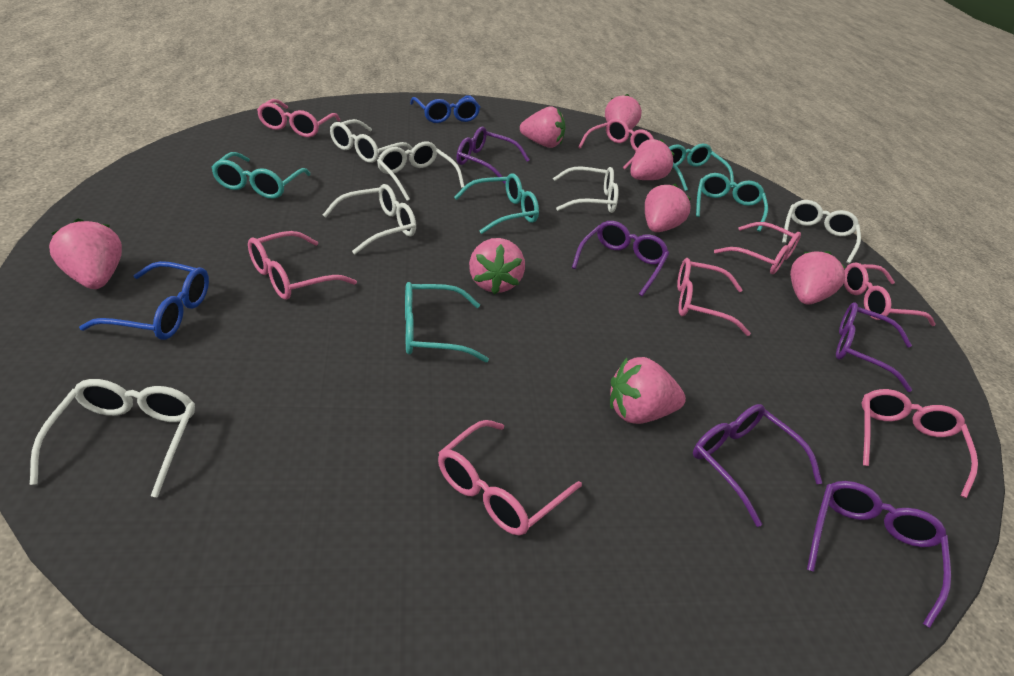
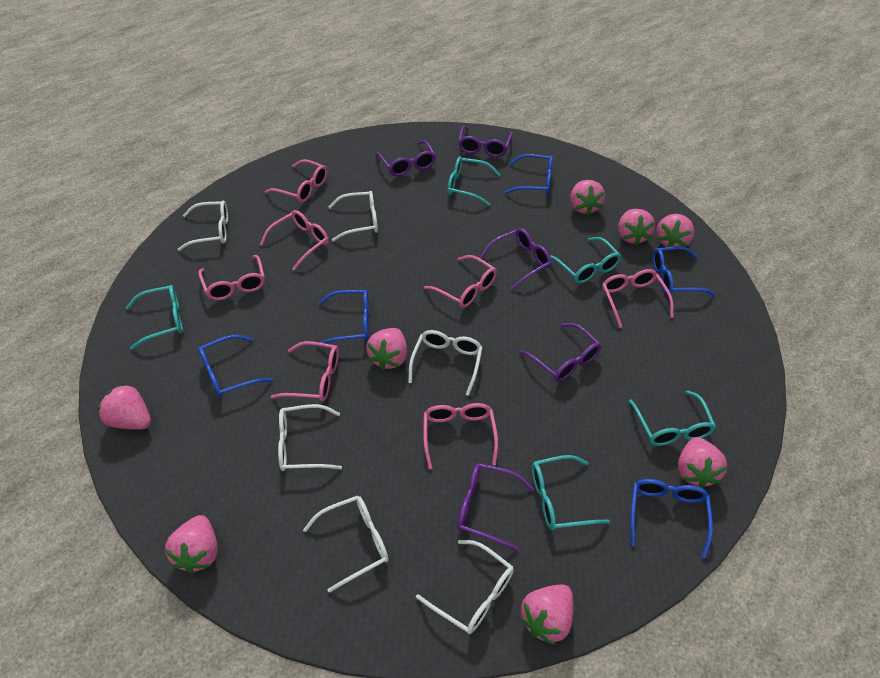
blue glasses: 2 -> 5
pink glasses: 8 -> 7

